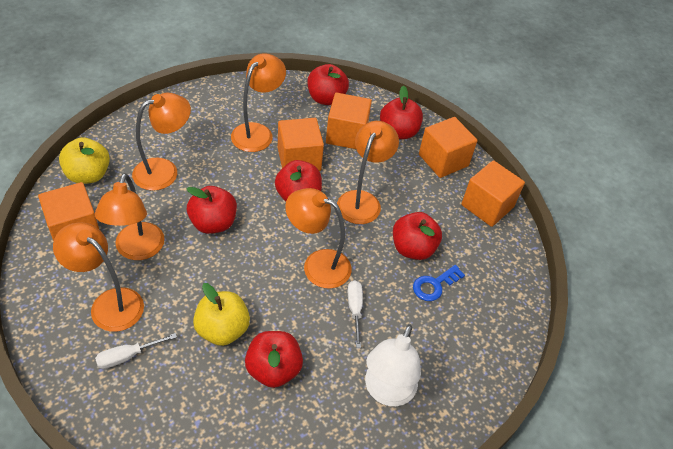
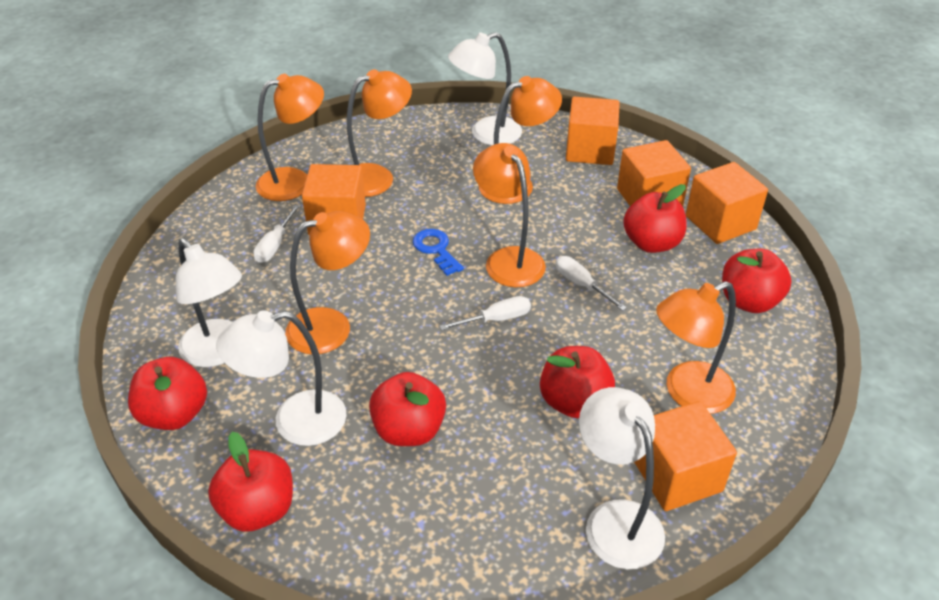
white lamp: 1 -> 4
white screwdriver: 2 -> 3
yellow apple: 2 -> 0

